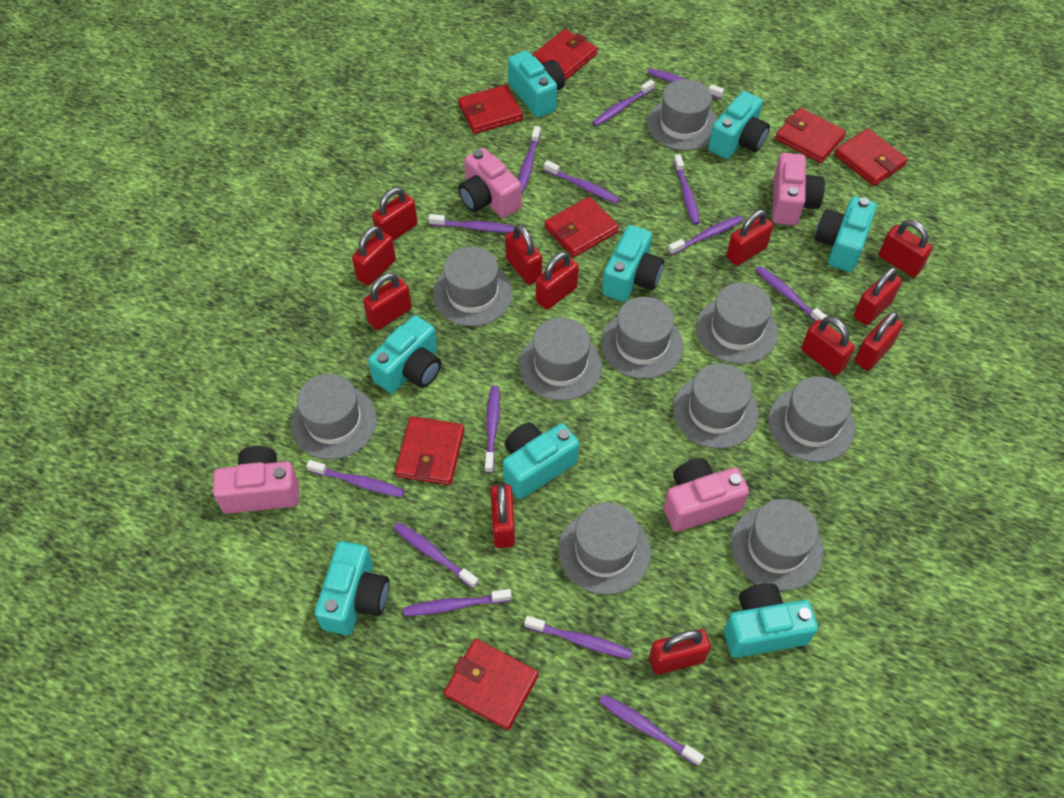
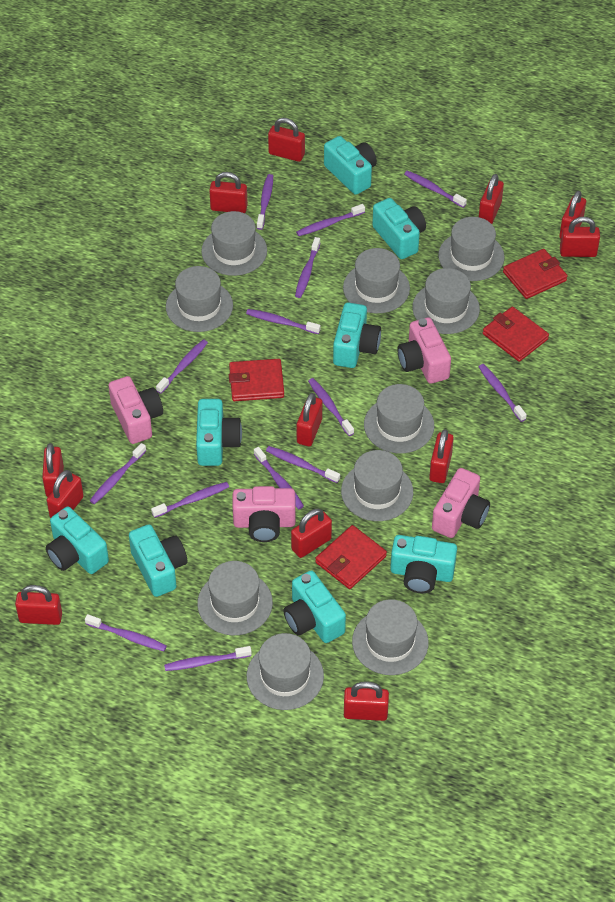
red wallet: 7 -> 4

